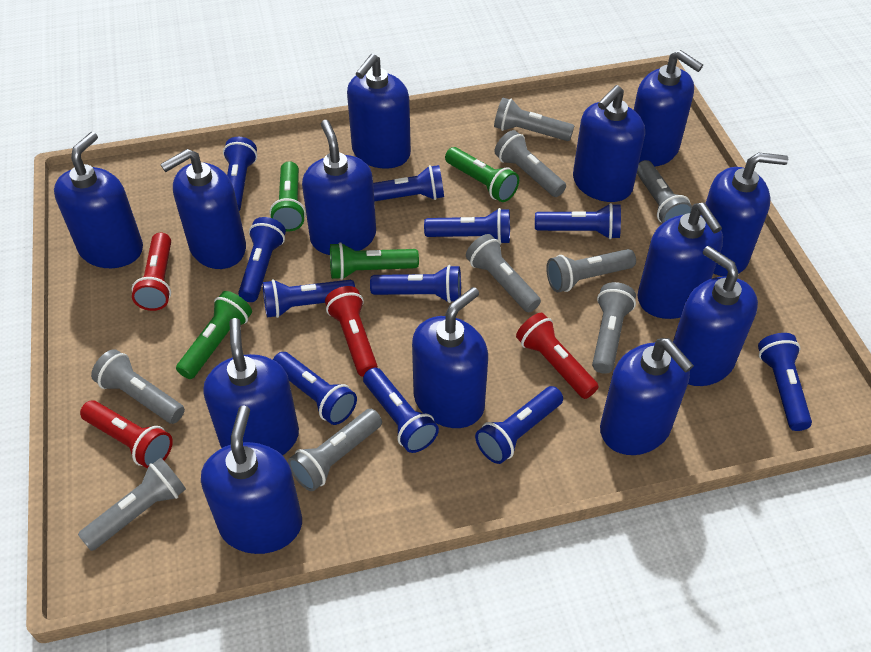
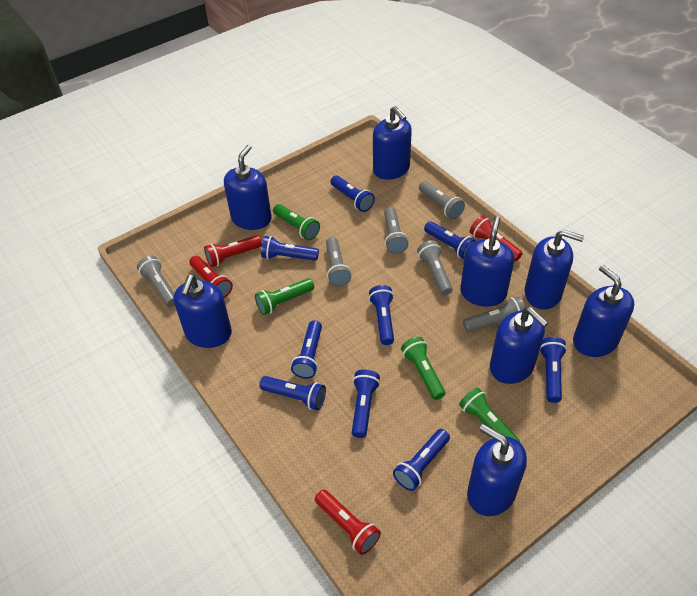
blue flashlight: 11 -> 9
blue soap dispenser: 13 -> 8
grey flashlight: 9 -> 6

